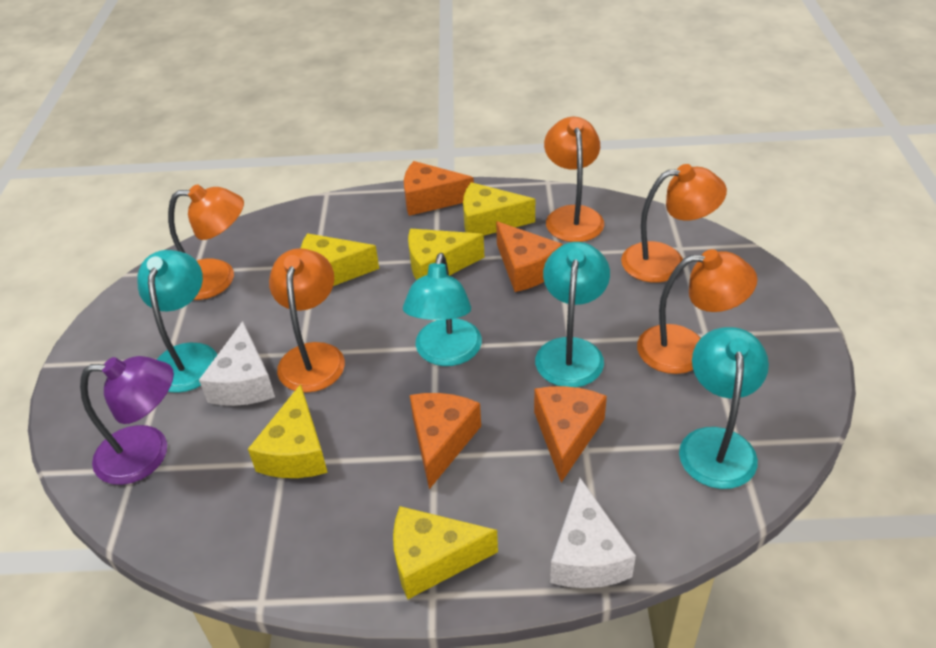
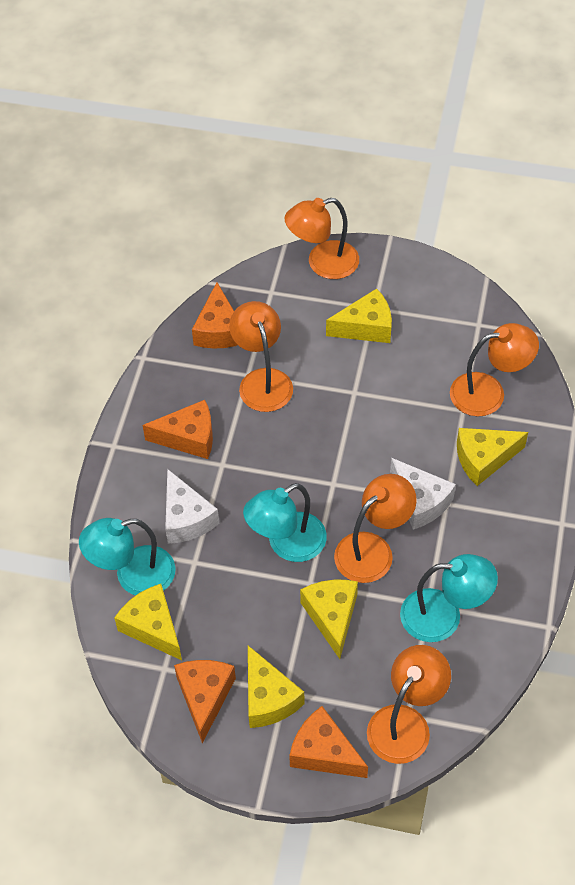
purple lamp: 1 -> 0
turquoise lamp: 4 -> 3

